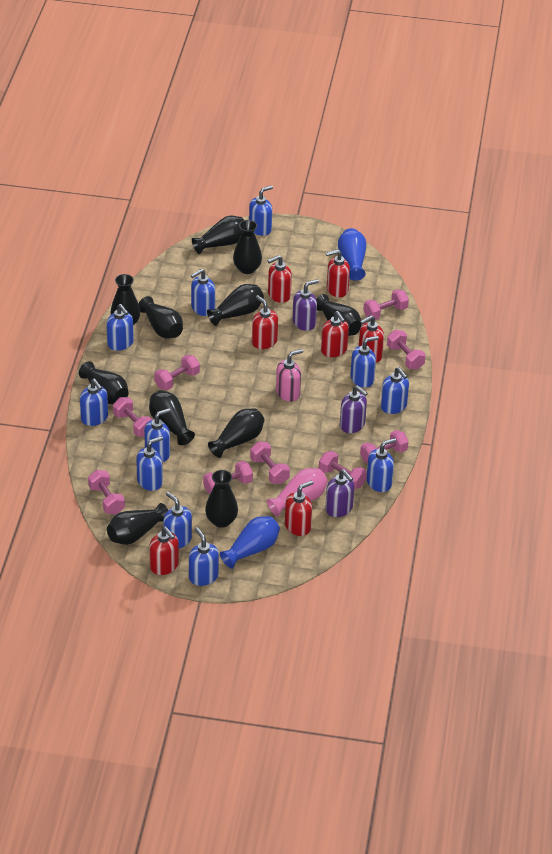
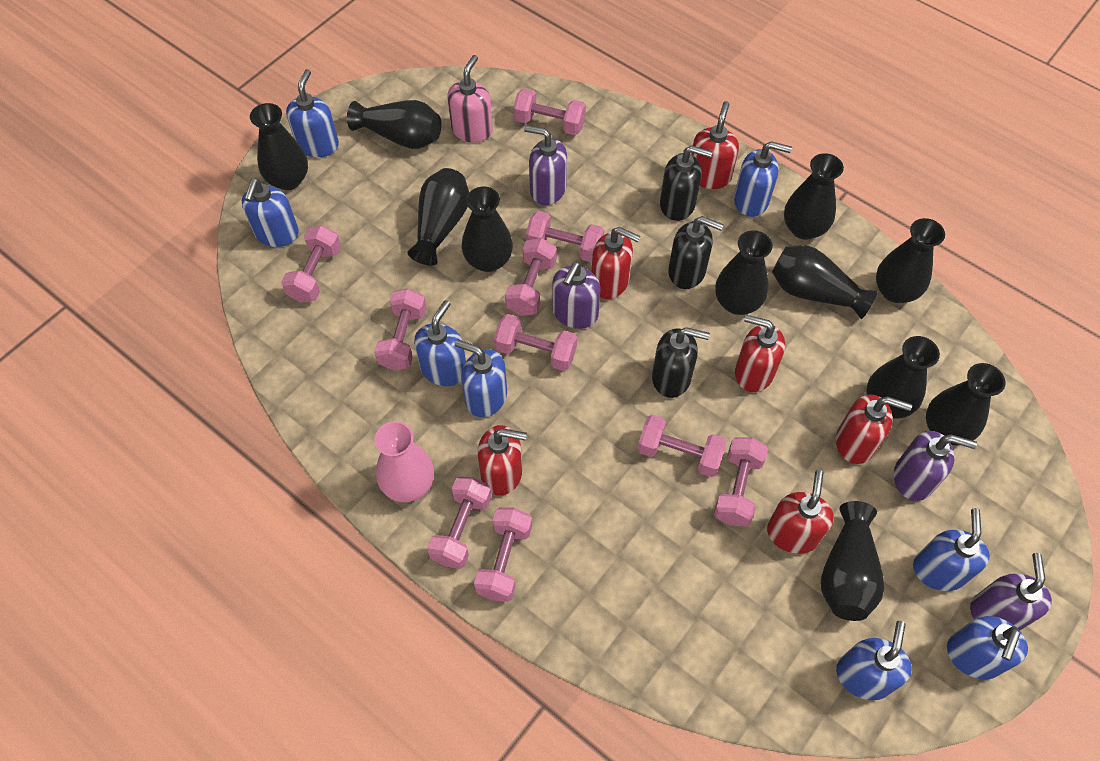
black soap dispenser: 0 -> 3
blue soap dispenser: 11 -> 8
blue vase: 2 -> 0
pink dumbbell: 9 -> 10
purple soap dispenser: 3 -> 4
red soap dispenser: 7 -> 6

